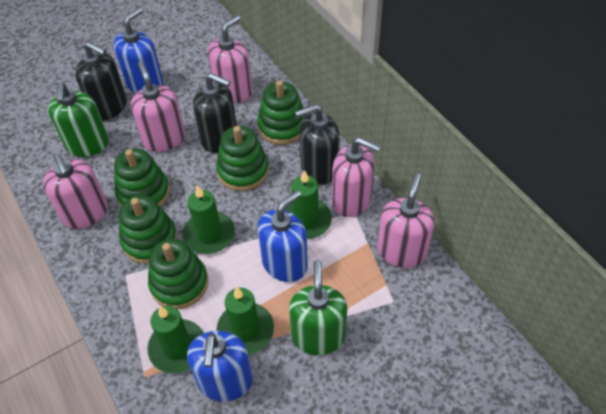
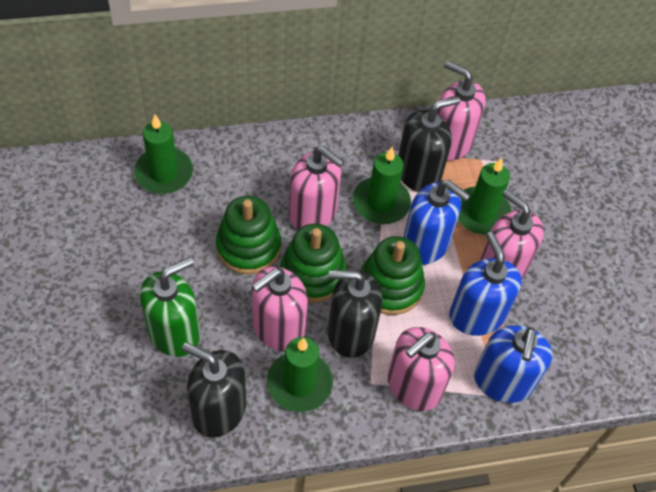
green soap dispenser: 2 -> 1
green stacking toy: 5 -> 3

